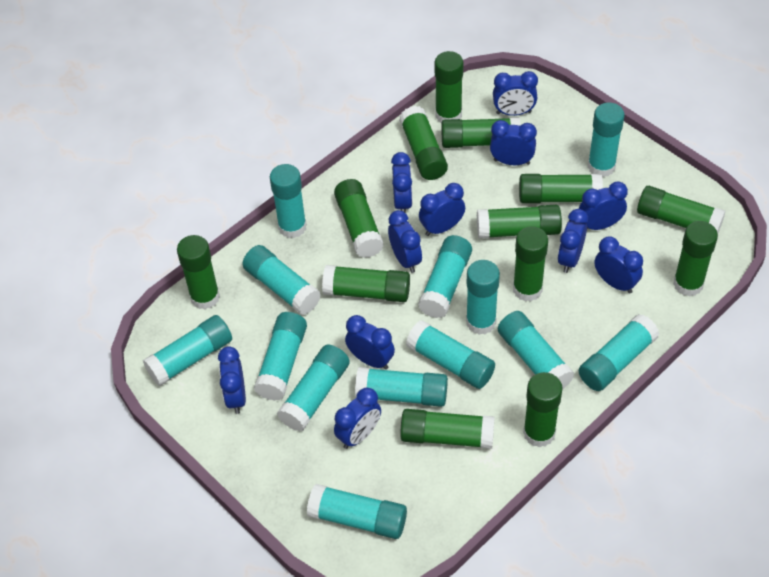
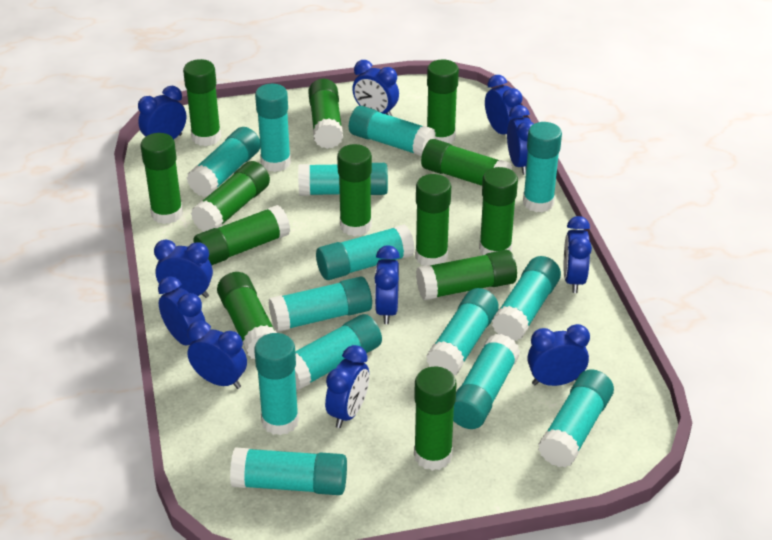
turquoise glue stick: 13 -> 14

